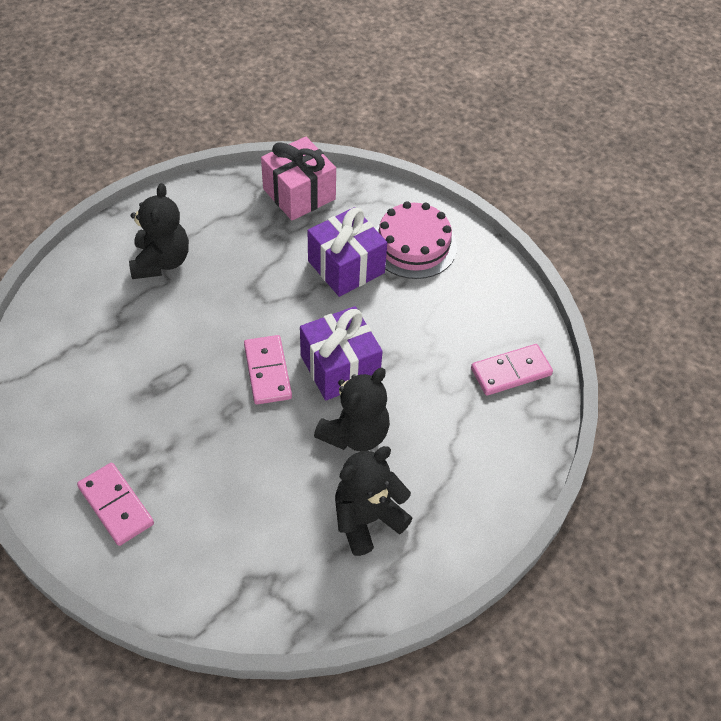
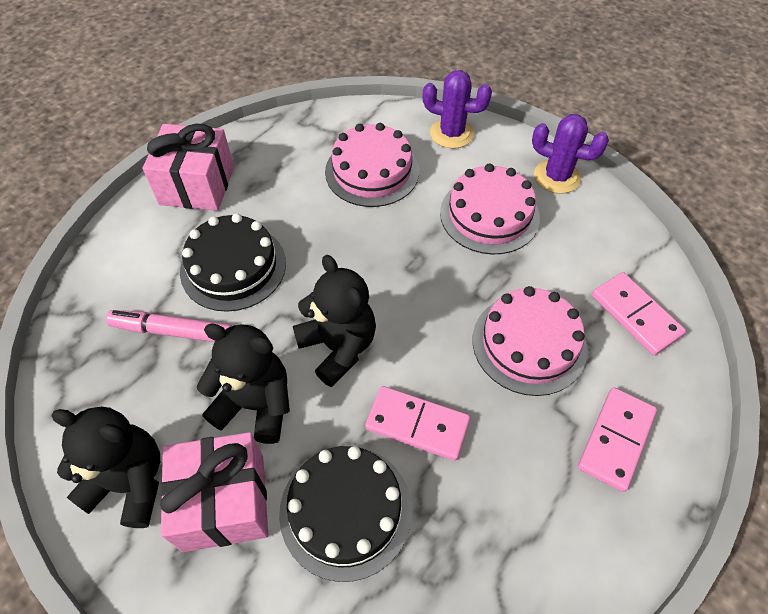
black cake: 0 -> 2
pink cake: 1 -> 3
pink gift: 1 -> 2
pink marker: 0 -> 1
purple cactus: 0 -> 2
purple gift: 2 -> 0

